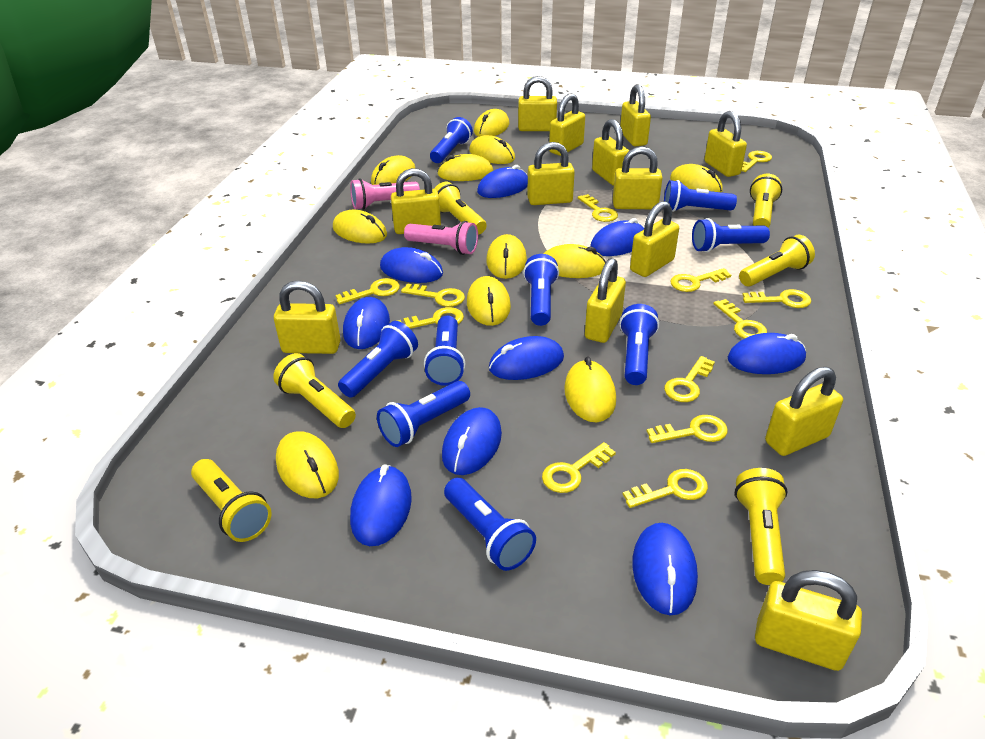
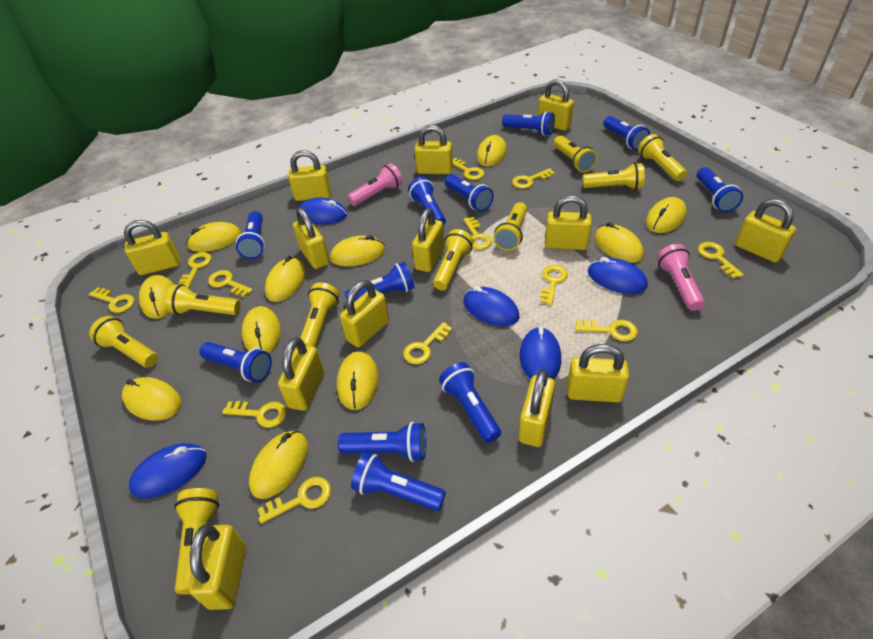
blue flashlight: 9 -> 11
blue mouse: 9 -> 5
yellow flashlight: 6 -> 9

